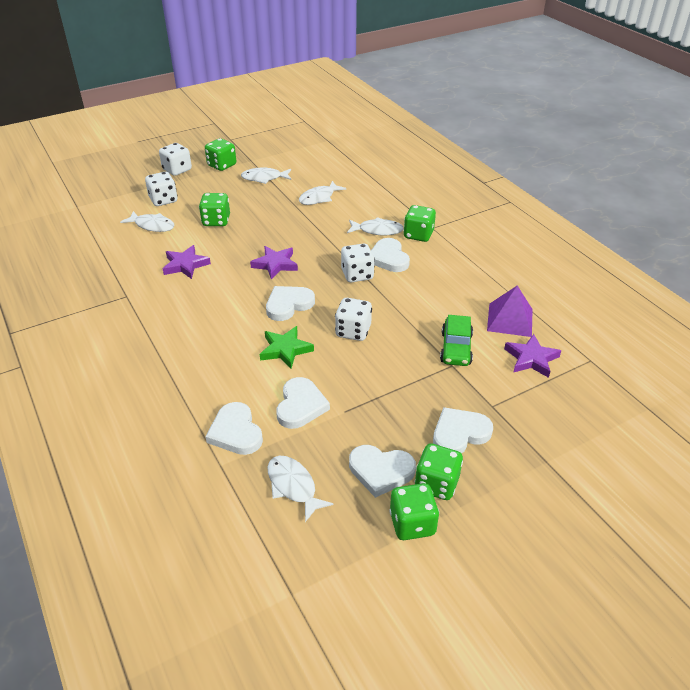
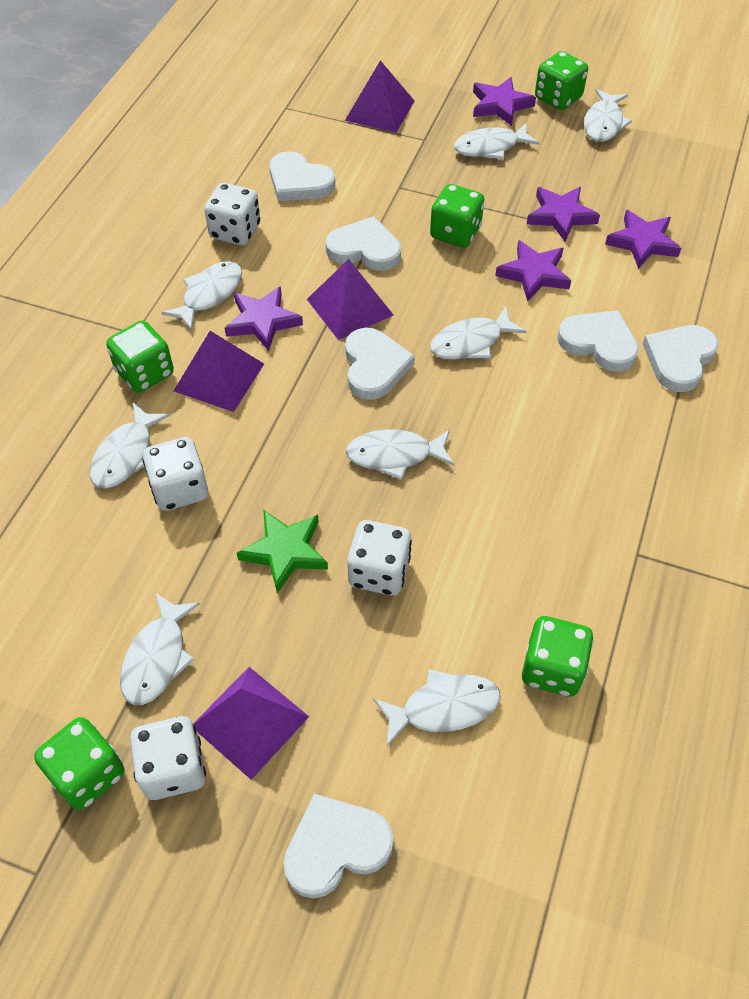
green car: 1 -> 0
purple pyramid: 1 -> 4
purple star: 3 -> 5
white fish: 5 -> 8

